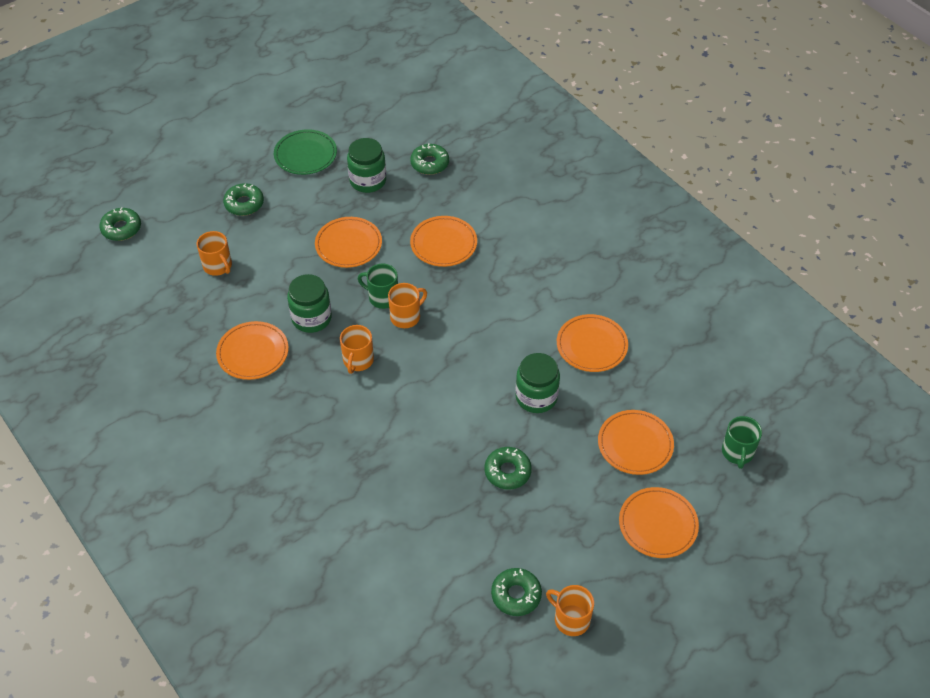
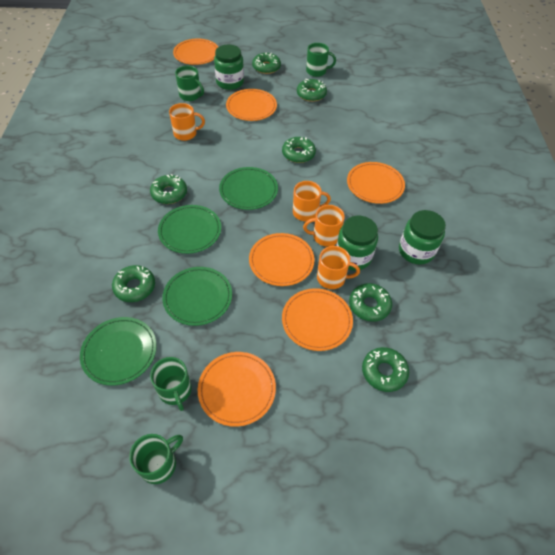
green donut: 5 -> 7
green mug: 2 -> 4
green plate: 1 -> 4

